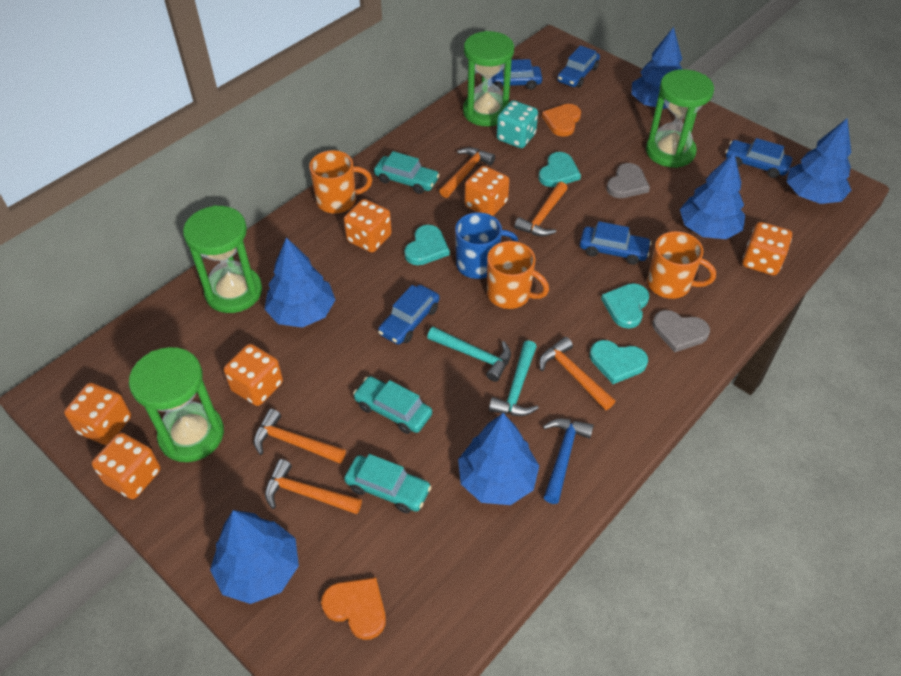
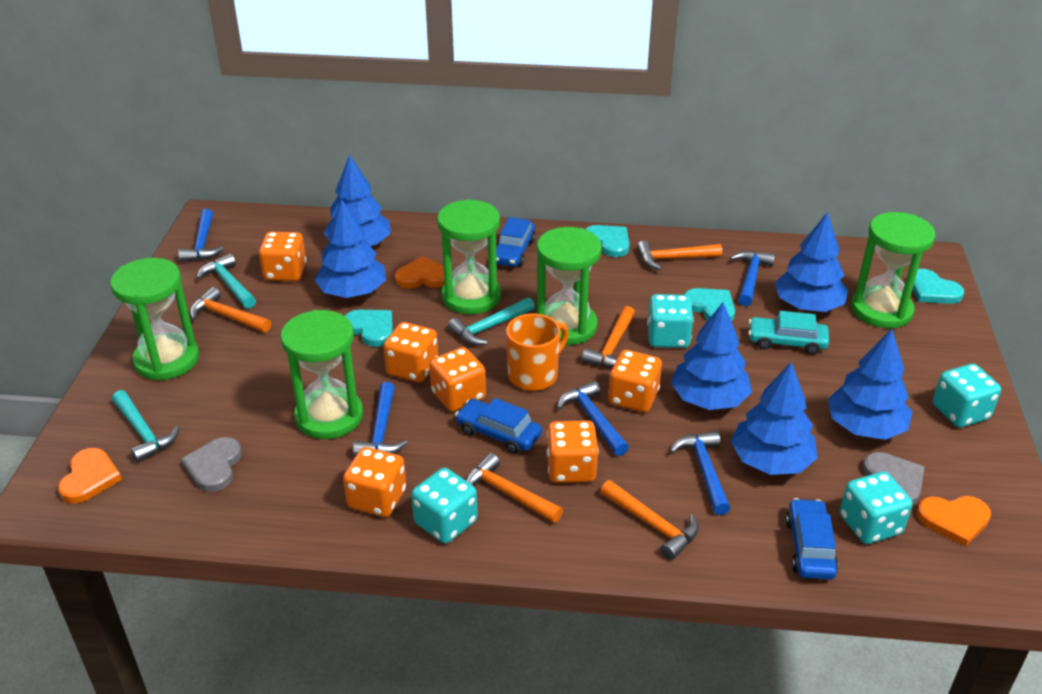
blue car: 5 -> 3
blue hammer: 1 -> 5
blue mug: 1 -> 0
green hourglass: 4 -> 5
orange heart: 2 -> 3
orange mug: 3 -> 1
turquoise car: 3 -> 1
turquoise dice: 1 -> 4
turquoise hammer: 2 -> 3

